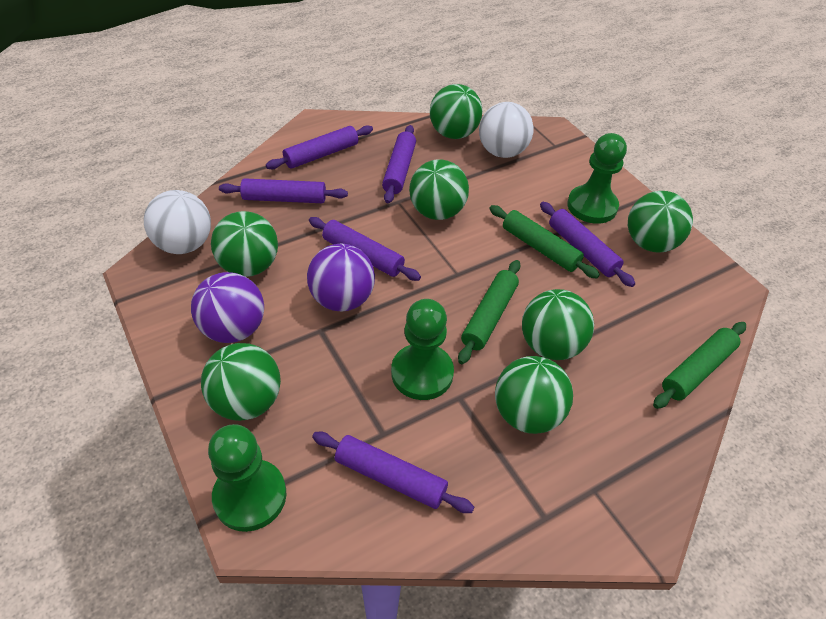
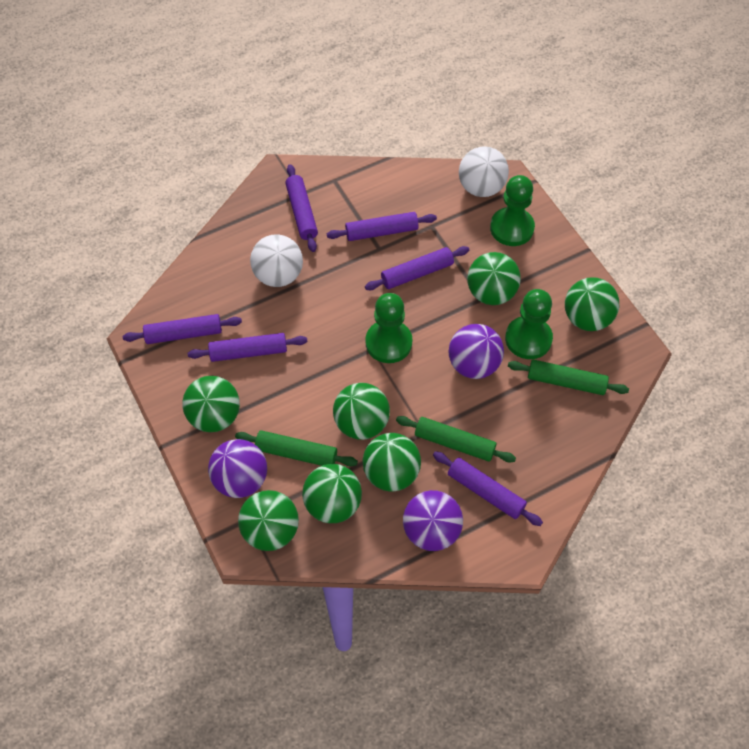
purple ball: 2 -> 3

